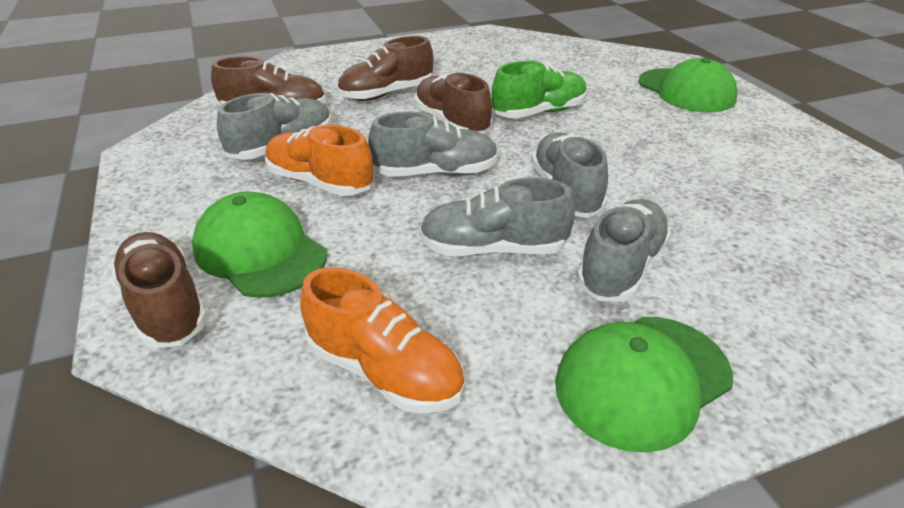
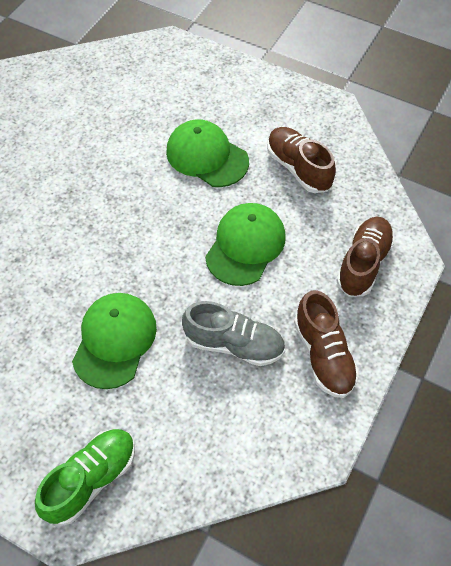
brown shoe: 4 -> 3
grey shoe: 5 -> 1
orange shoe: 2 -> 0

